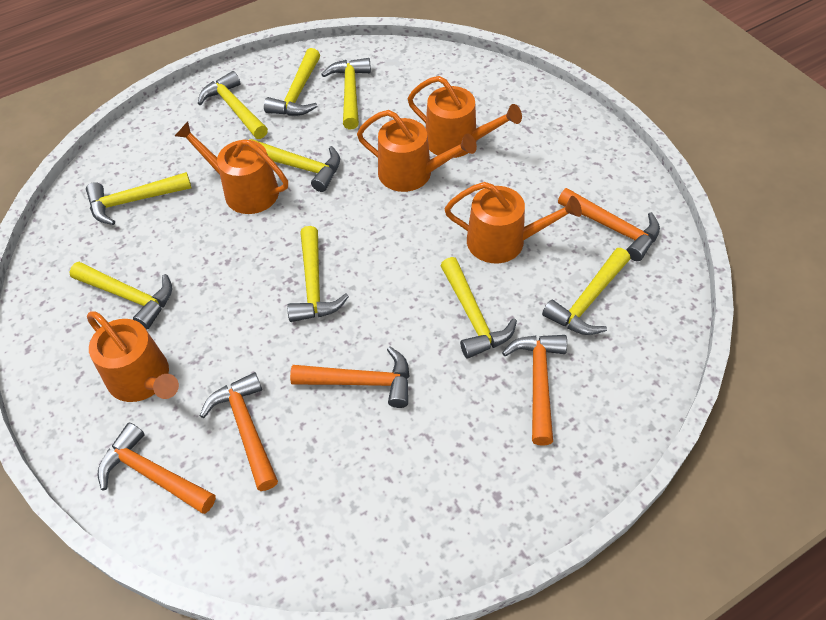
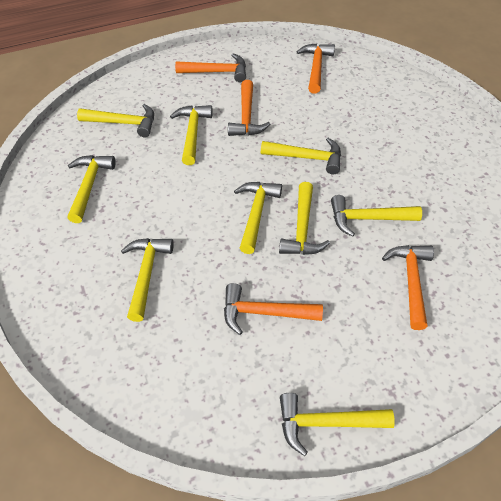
orange watering can: 5 -> 0

